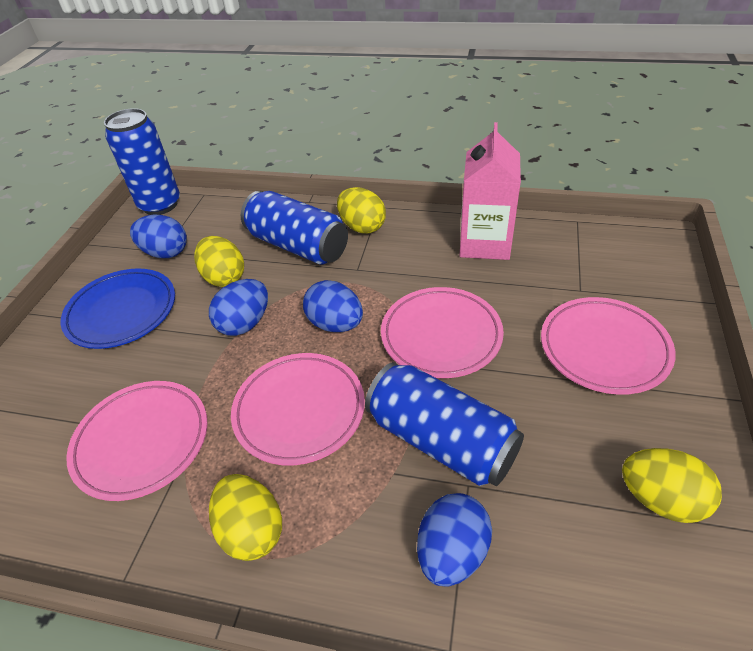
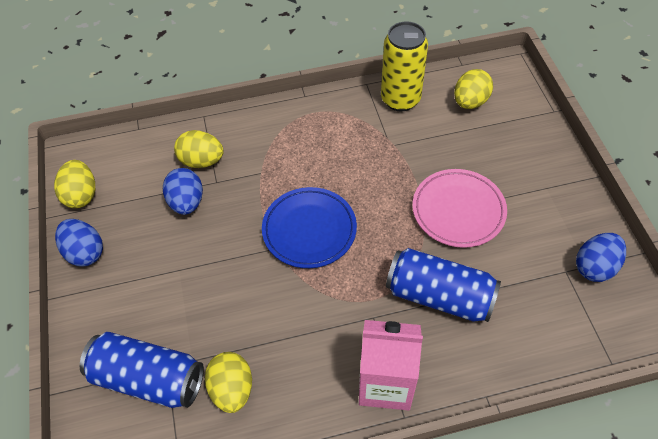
blue can: 3 -> 2
blue egg: 4 -> 3
pink plate: 4 -> 1
yellow can: 0 -> 1

